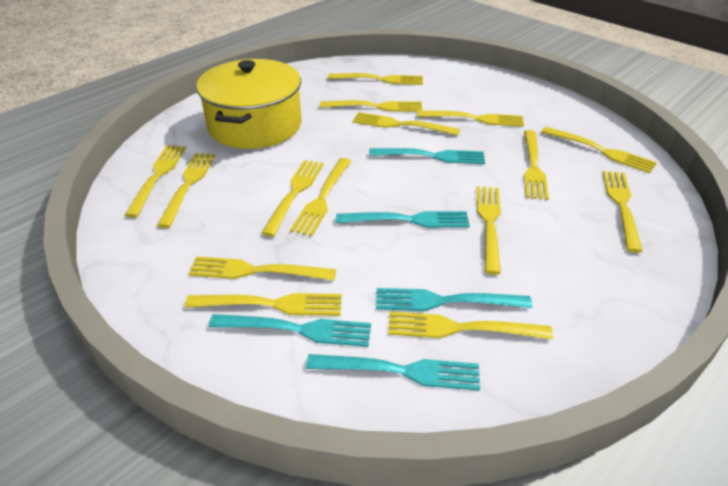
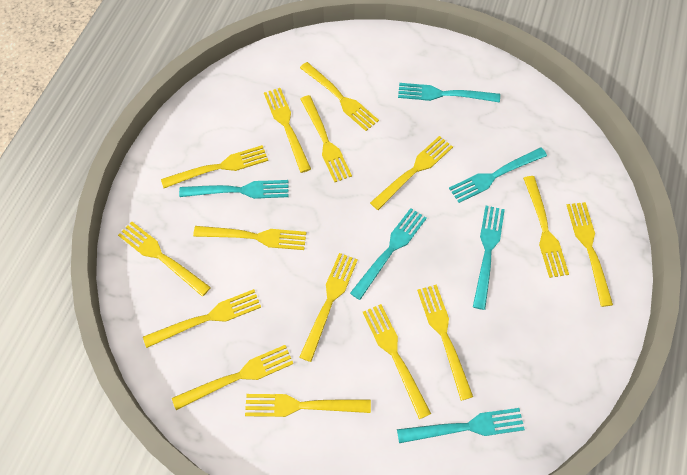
turquoise fork: 5 -> 6
yellow pot: 1 -> 0

